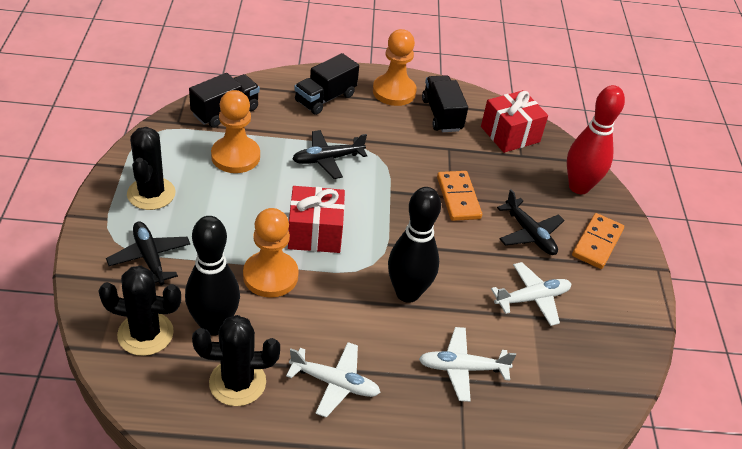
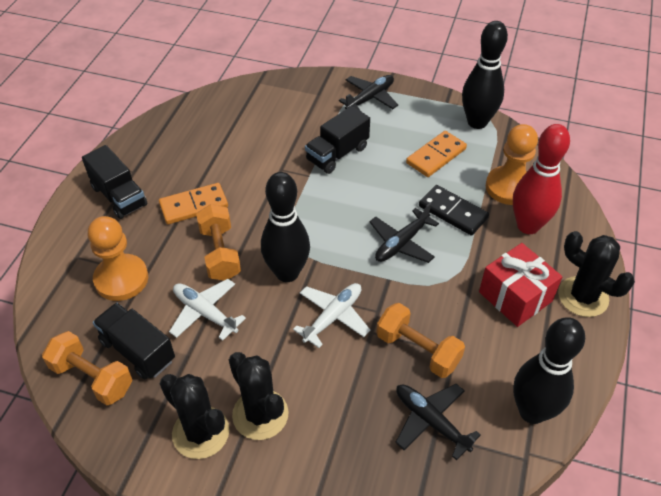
black bowling pin: 2 -> 3
black domino: 0 -> 1
orange dumbbell: 0 -> 3
orange pawn: 3 -> 2
red gift: 2 -> 1
white plane: 3 -> 2

